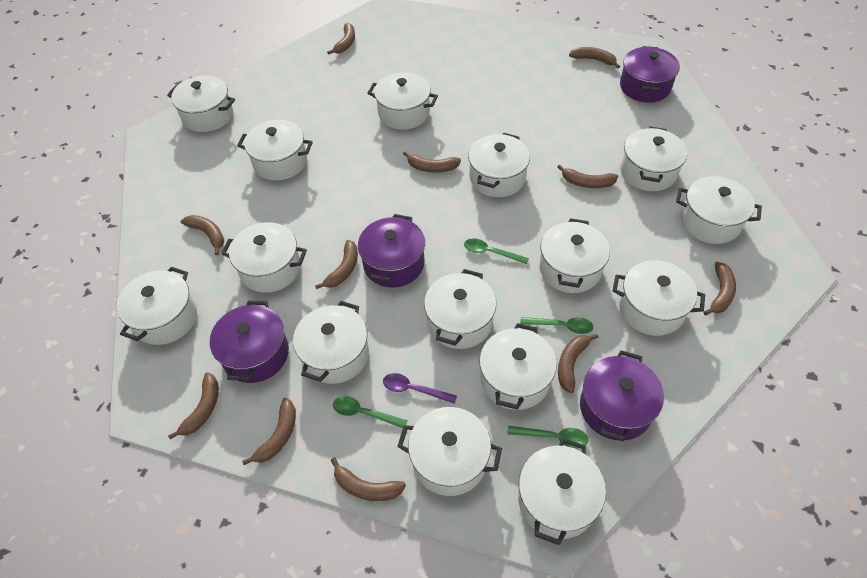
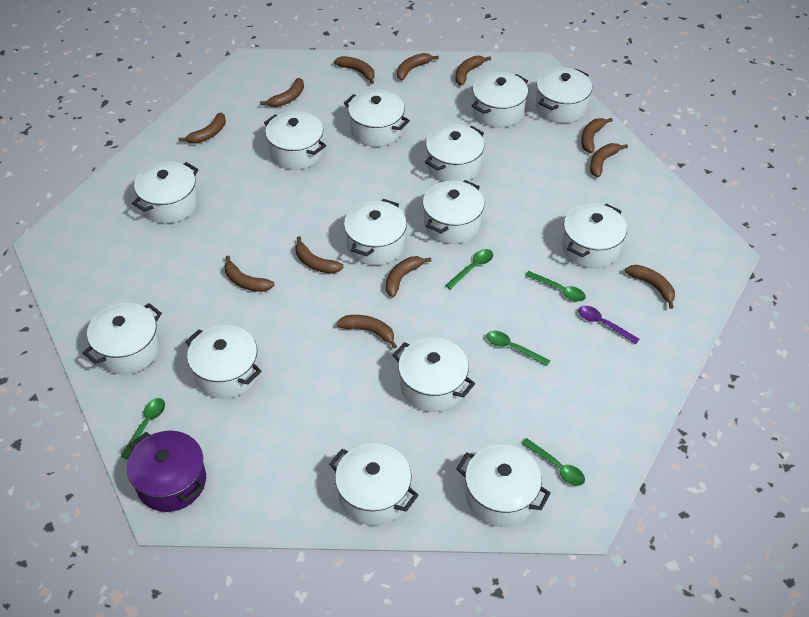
brown banana: 11 -> 12
green spoon: 4 -> 5
purple pot: 4 -> 1
white pot: 15 -> 14

